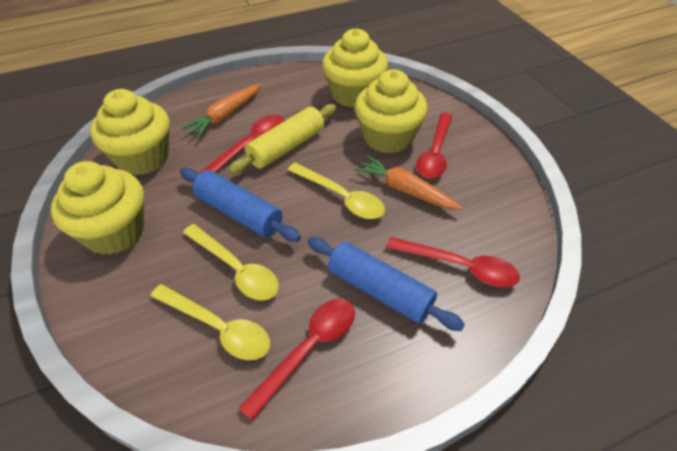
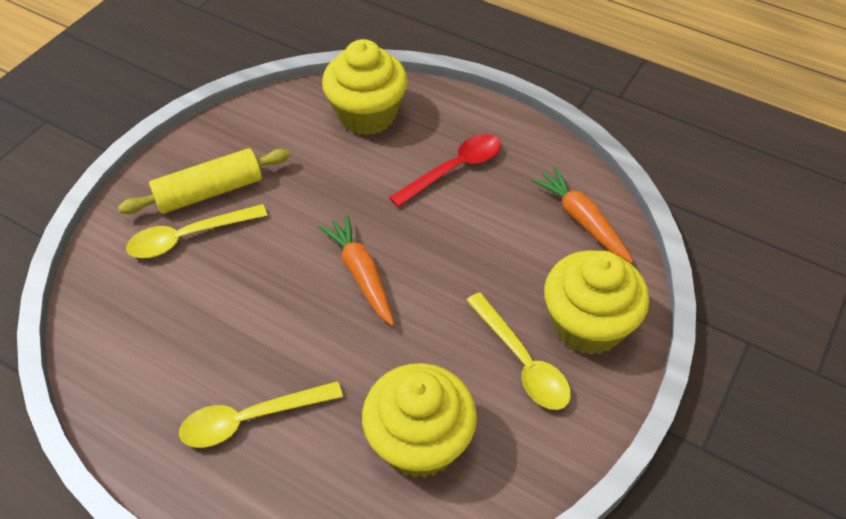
blue rolling pin: 2 -> 0
red spoon: 4 -> 1
yellow cupcake: 4 -> 3

